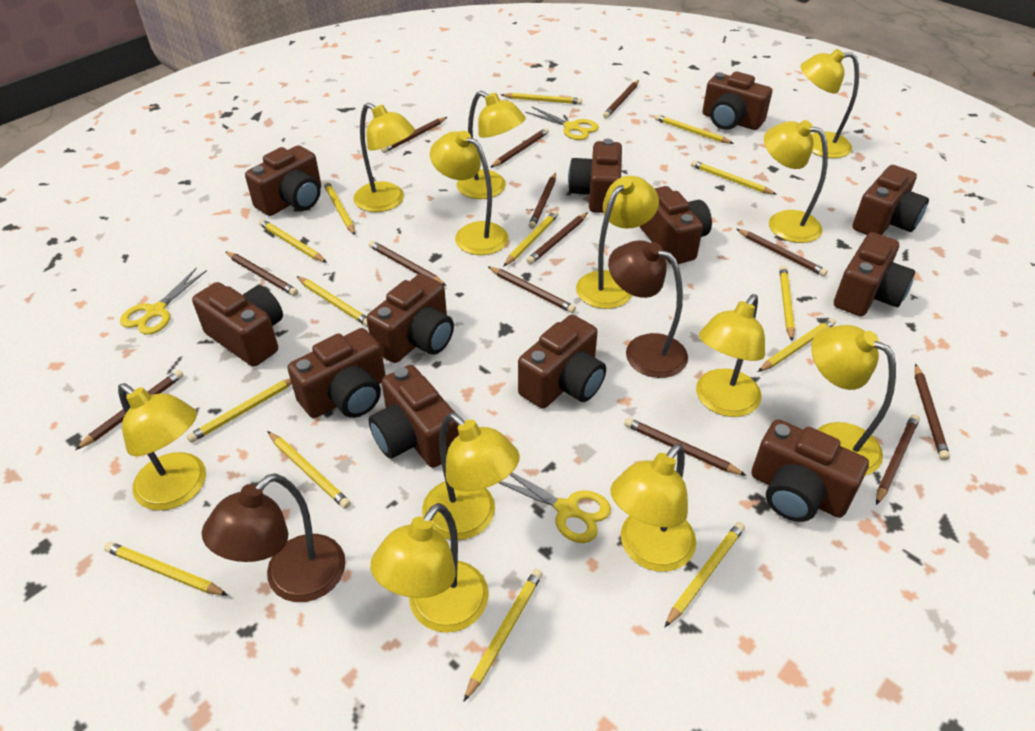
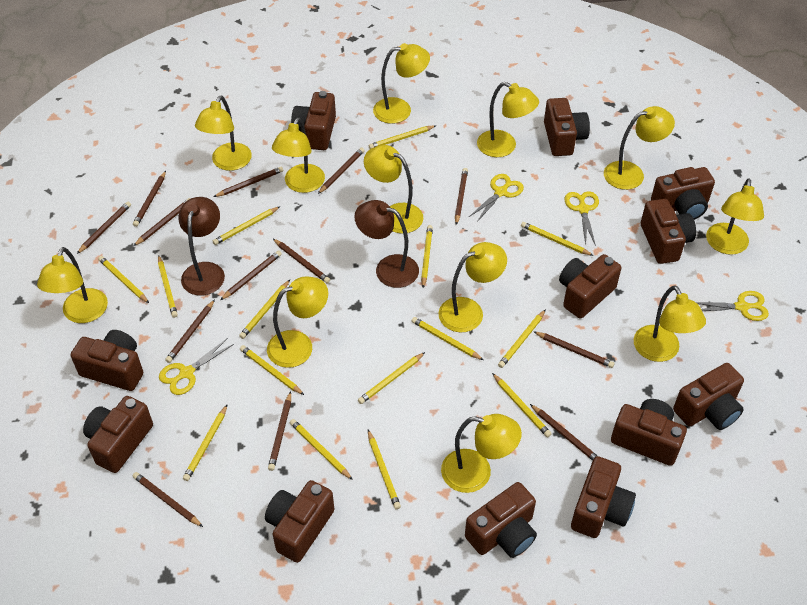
yellow pencil: 14 -> 15
yellow scissors: 3 -> 4

